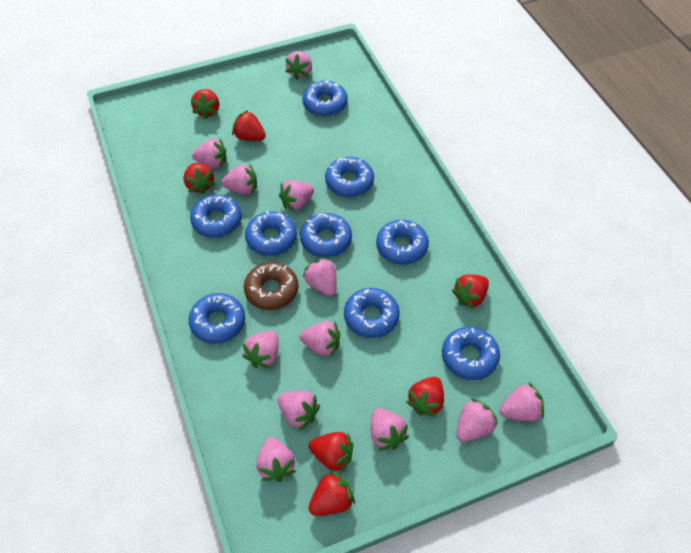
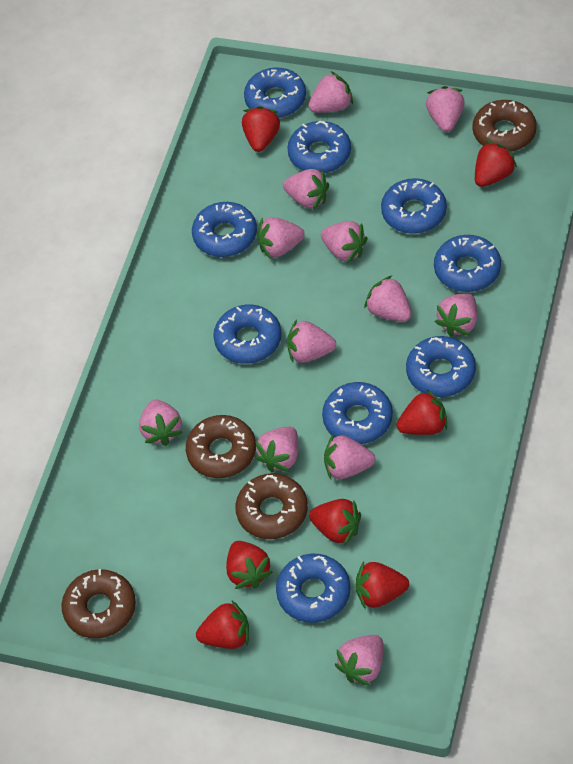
brown donut: 1 -> 4

